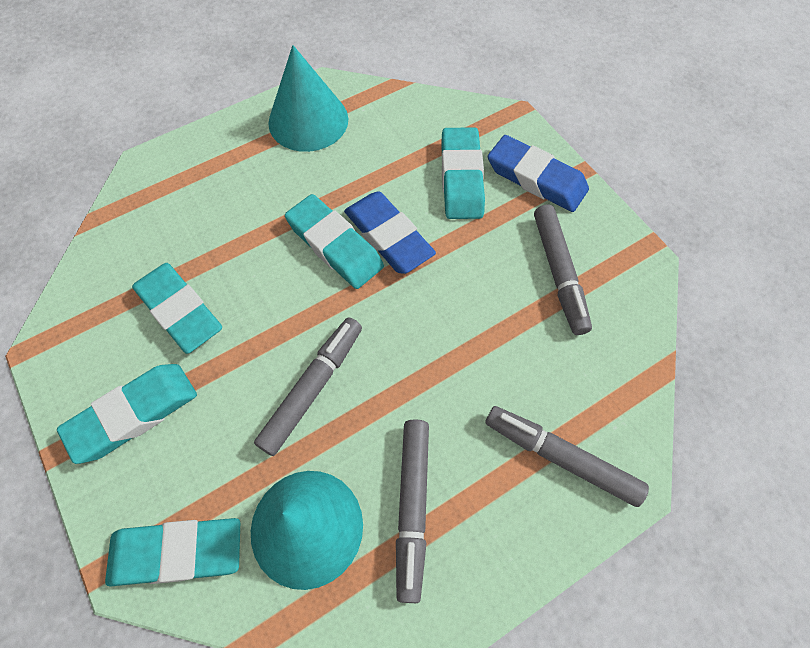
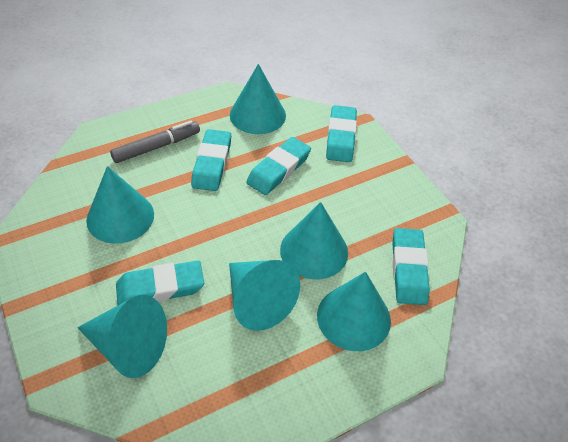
blue eraser: 2 -> 0
grey marker: 4 -> 1
turquoise cone: 2 -> 6

